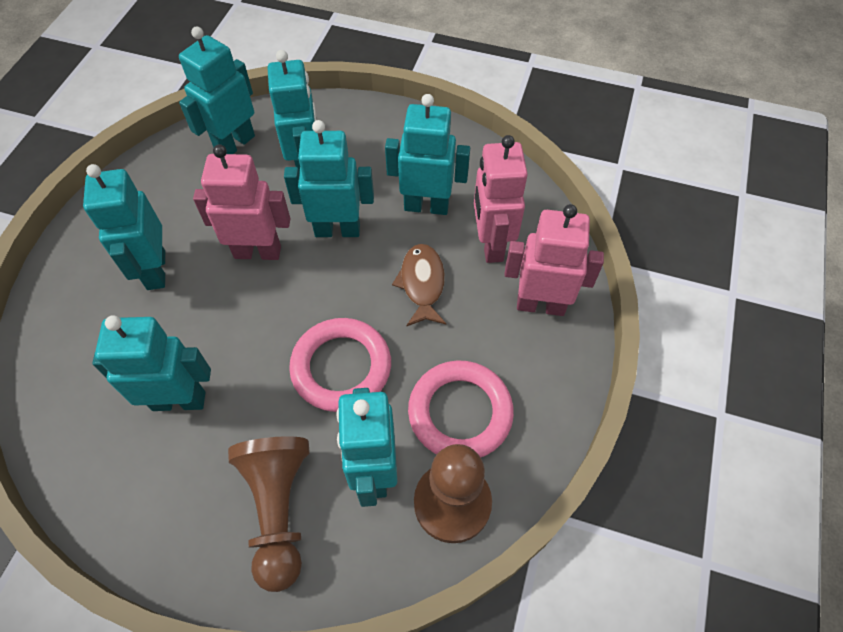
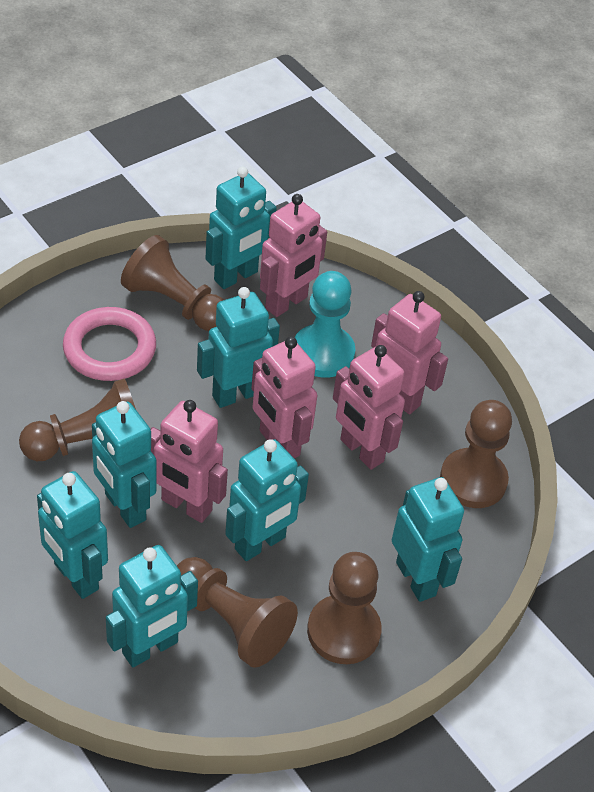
brown fish: 1 -> 0
brown pawn: 2 -> 5
pink ring: 2 -> 1
pink robot: 3 -> 5
turquoise pawn: 0 -> 1

